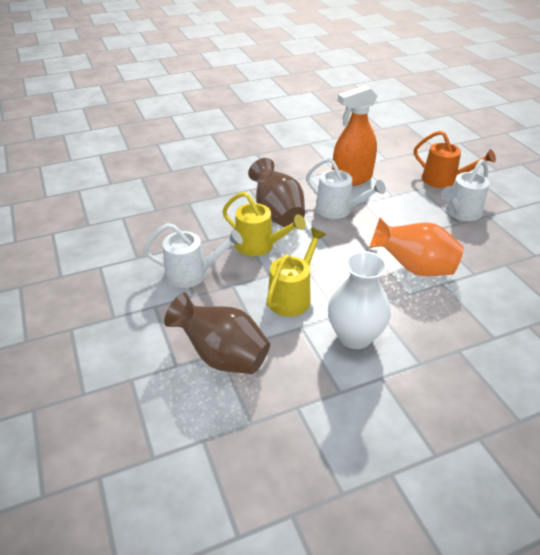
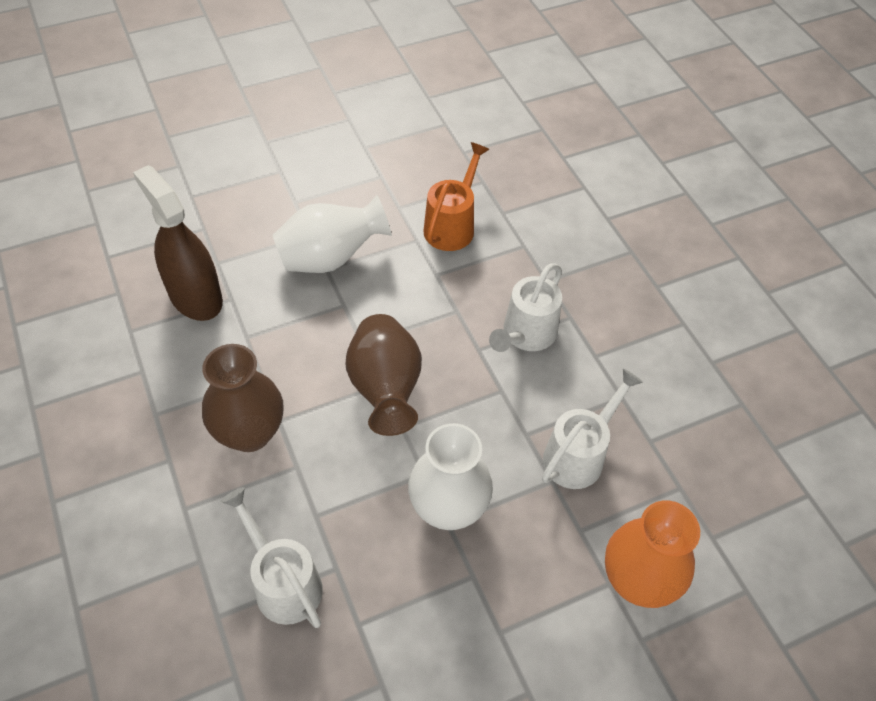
brown spray bottle: 0 -> 1
orange spray bottle: 1 -> 0
white vase: 1 -> 2
yellow watering can: 2 -> 0

